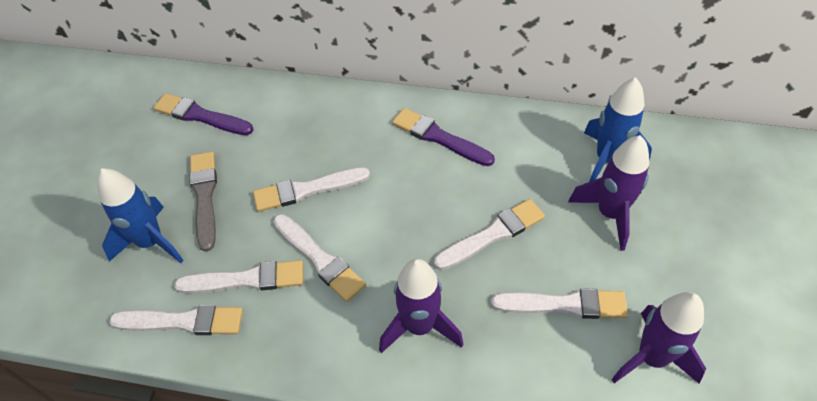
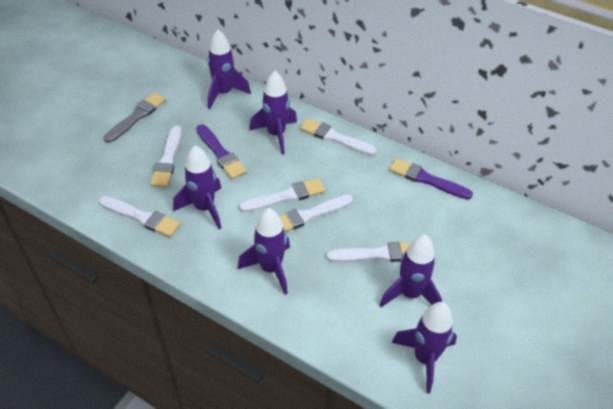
blue rocket: 2 -> 0
purple rocket: 3 -> 6

